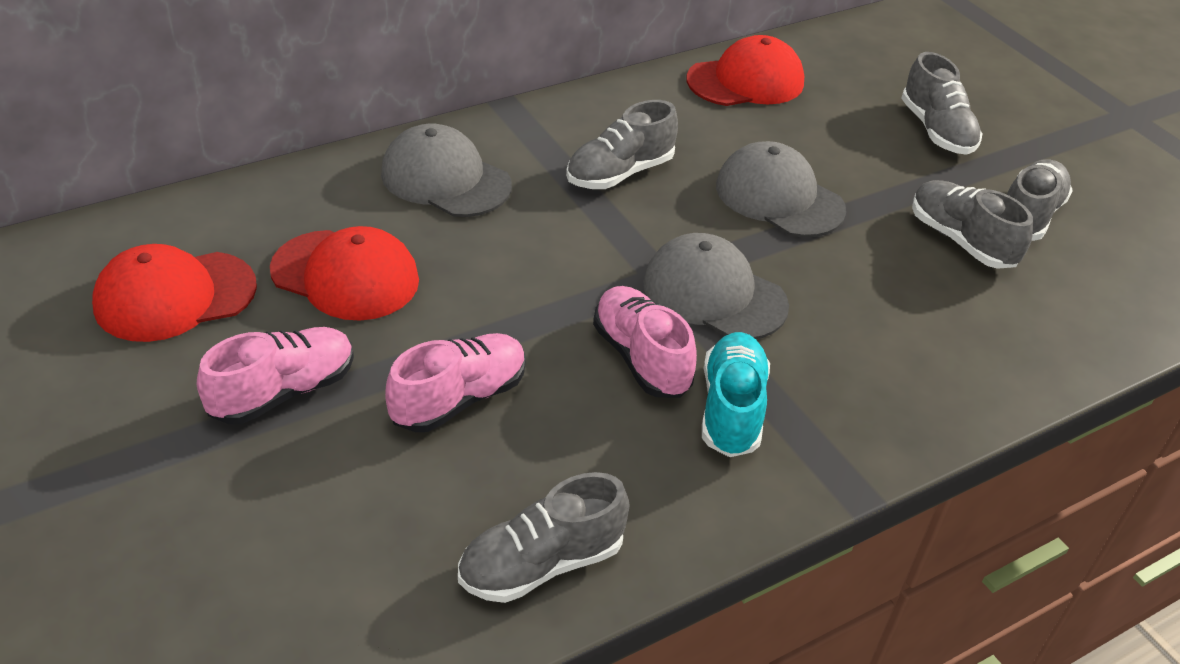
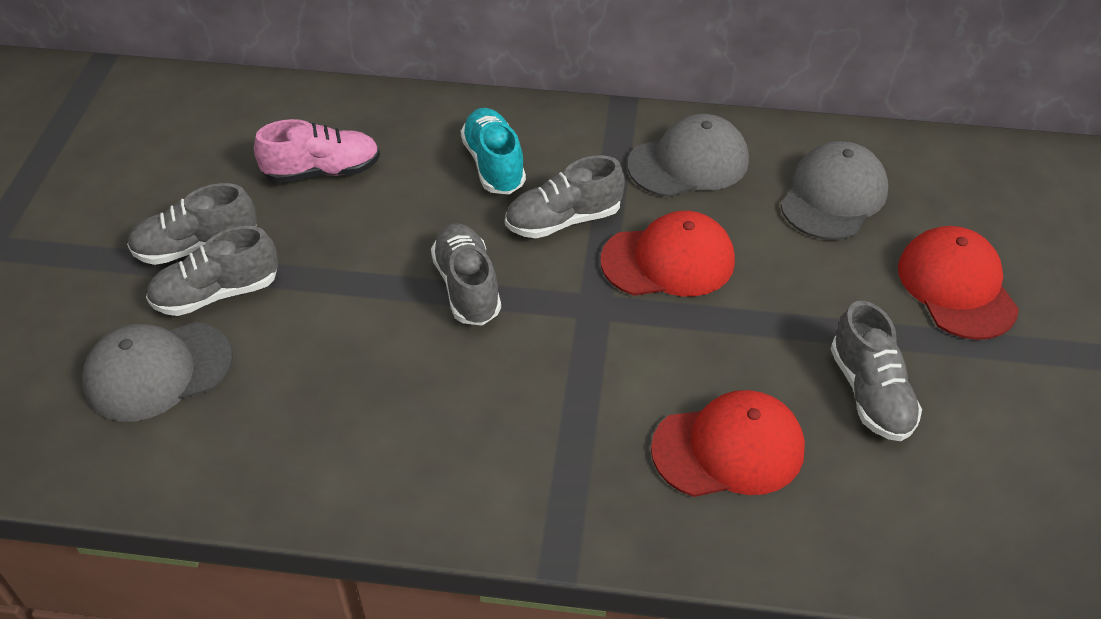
pink shoe: 3 -> 1

